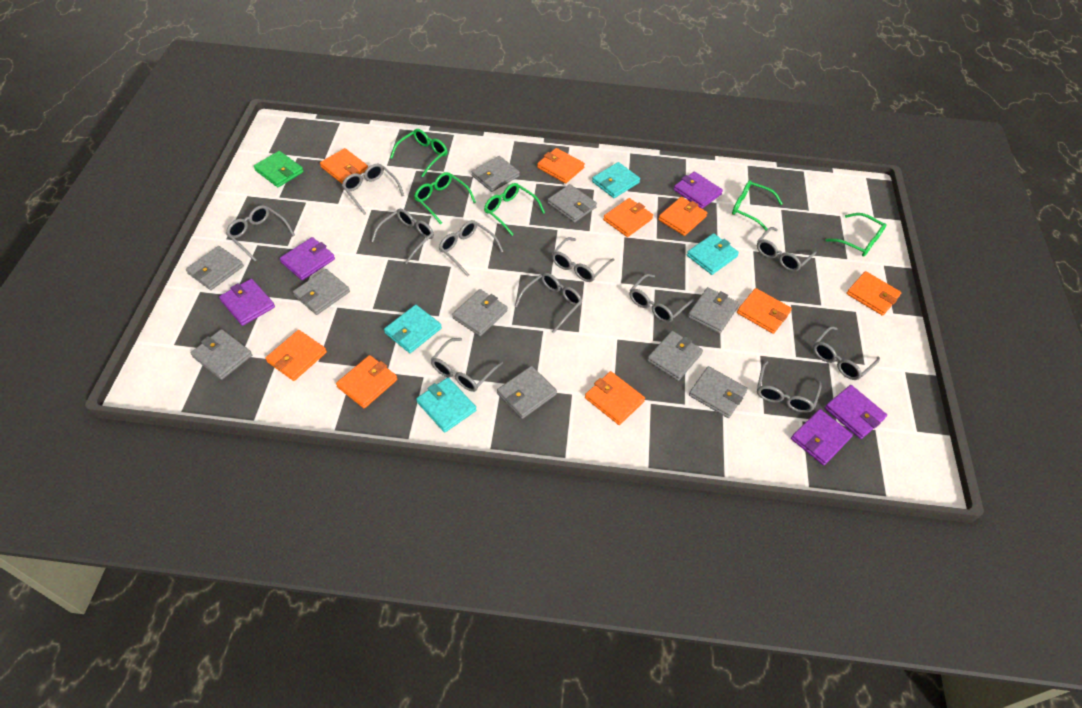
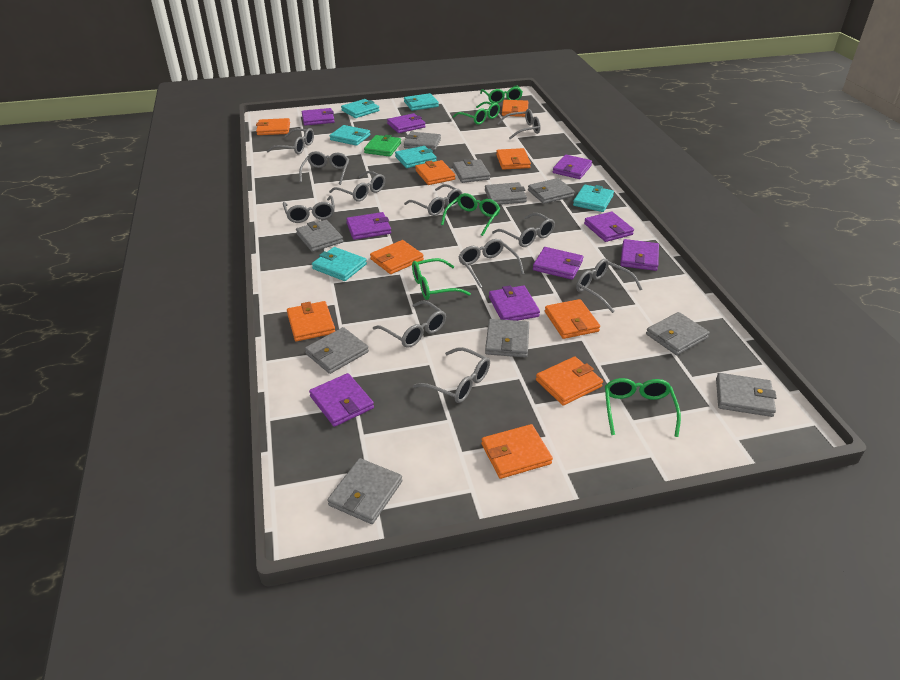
purple wallet: 5 -> 9
turquoise wallet: 4 -> 6

